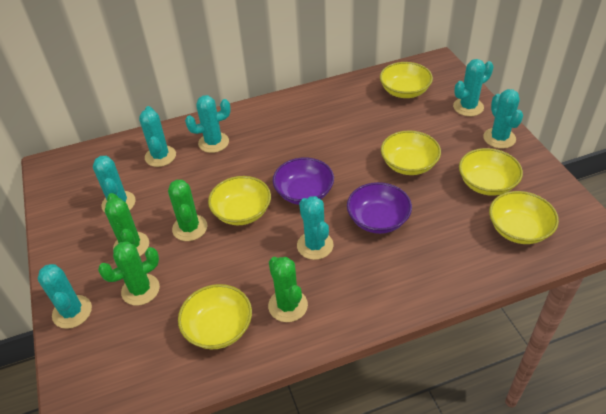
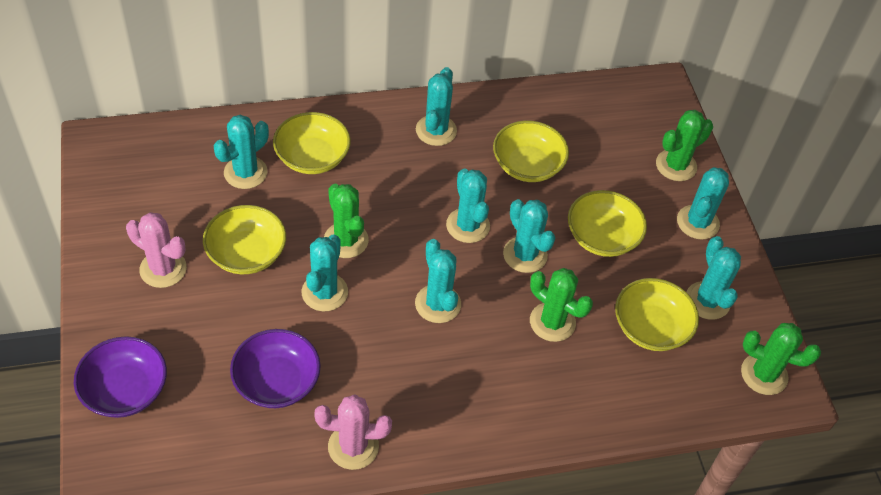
pink cactus: 0 -> 2
turquoise cactus: 7 -> 8
yellow bowl: 6 -> 5

